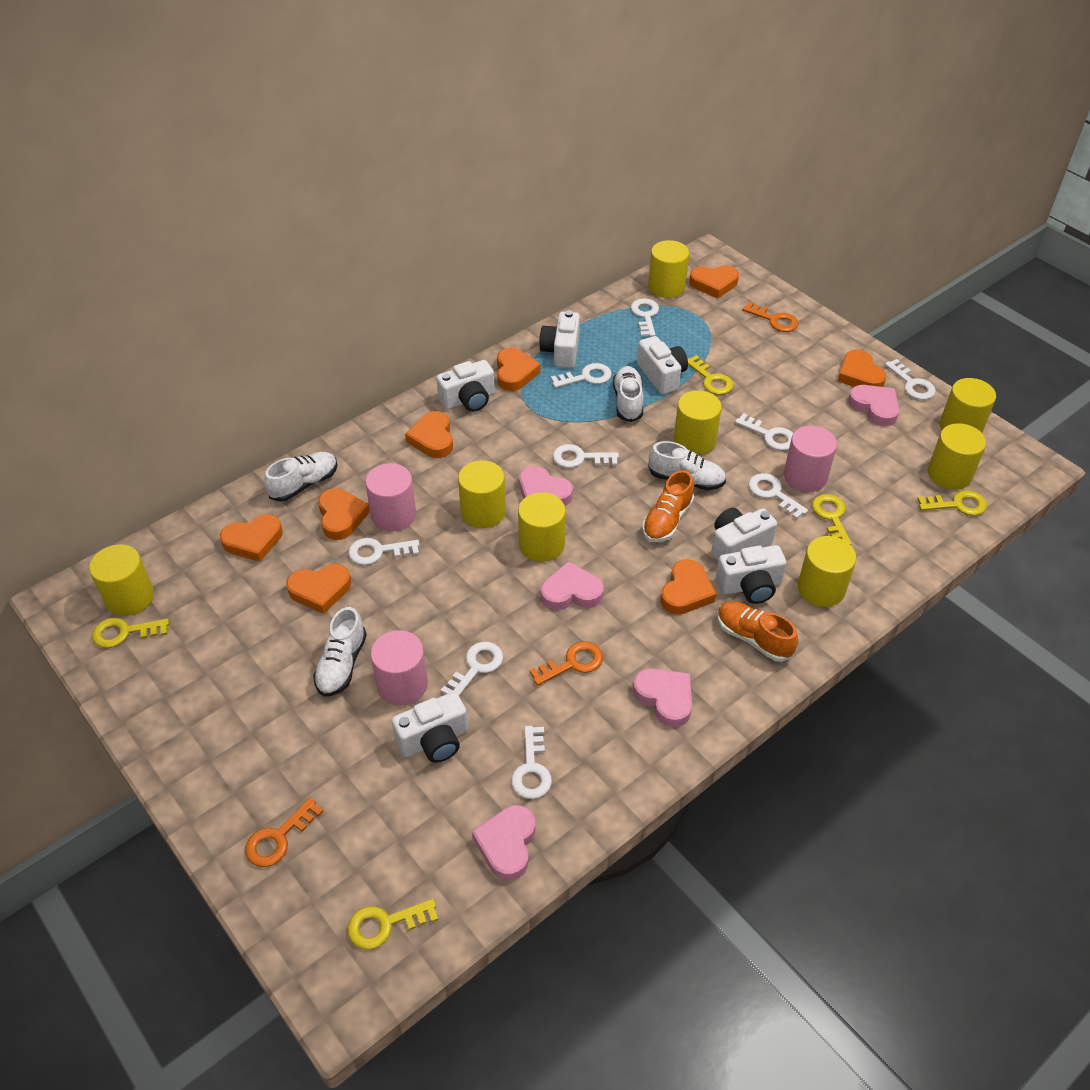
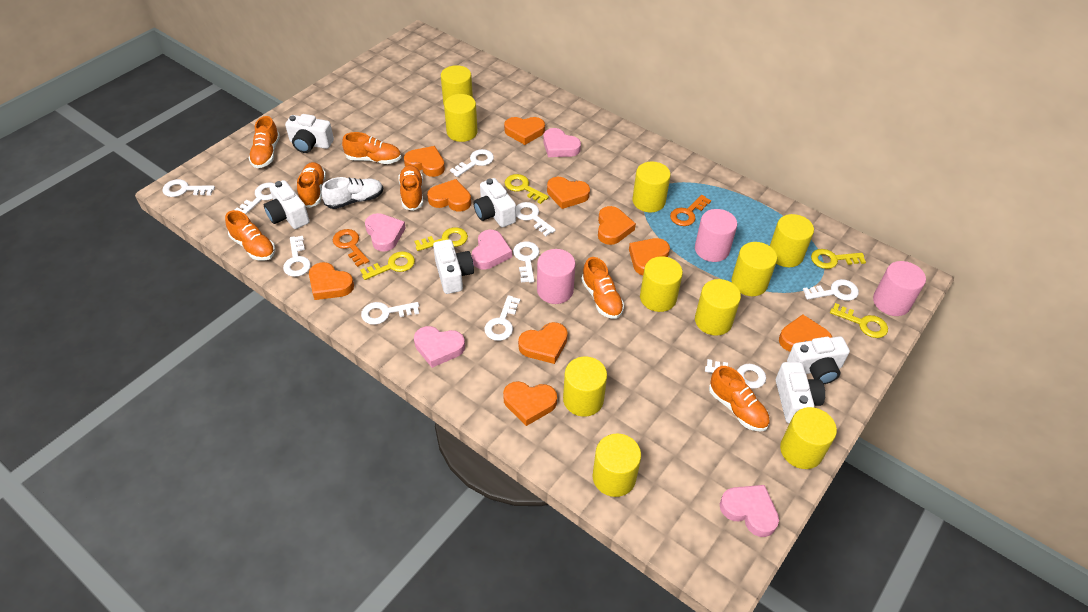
orange heart: 8 -> 10
orange key: 3 -> 2
orange shoe: 2 -> 7
white key: 9 -> 10
white shoe: 4 -> 1
yellow cylinder: 8 -> 10

